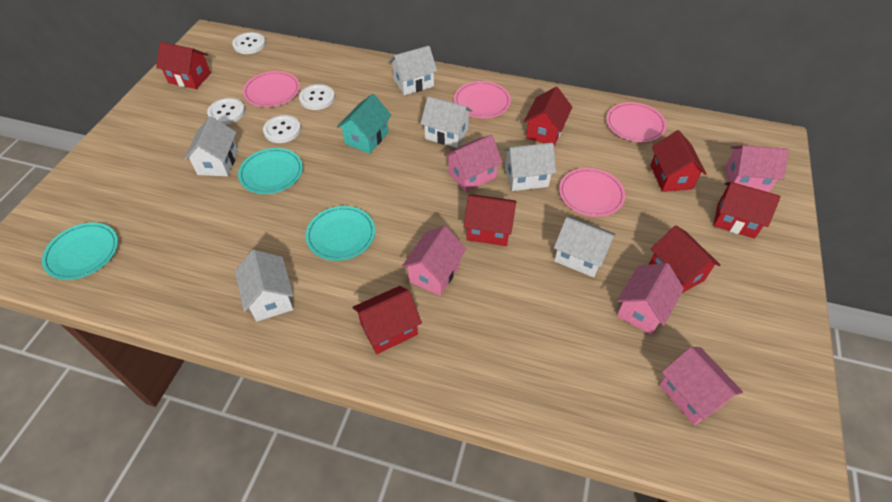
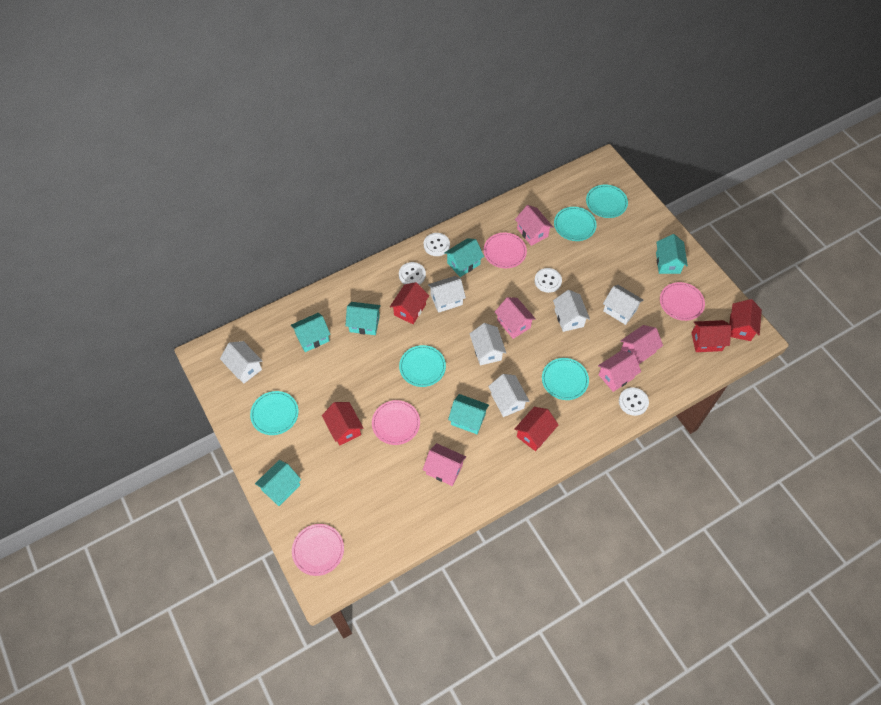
red house: 7 -> 5
turquoise house: 1 -> 6
turquoise plate: 3 -> 5

